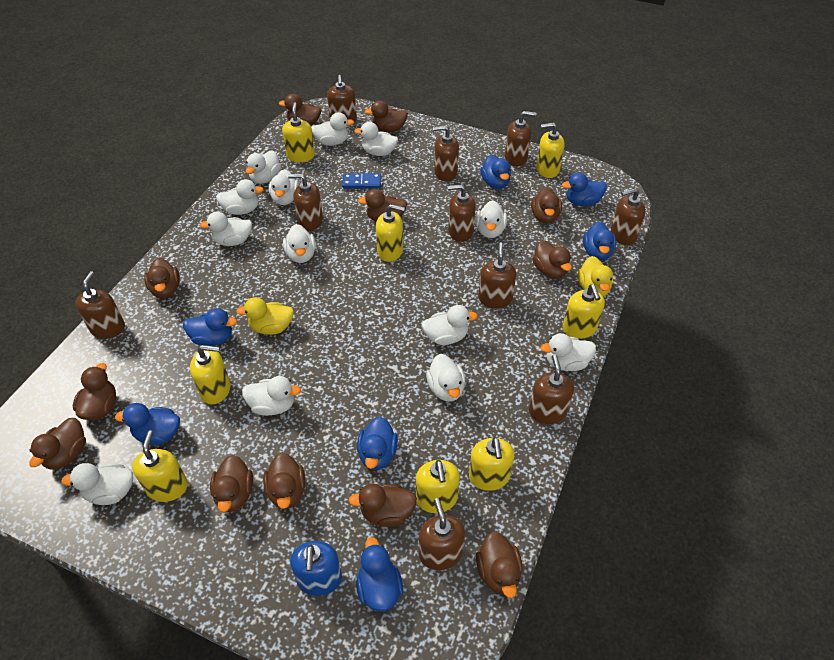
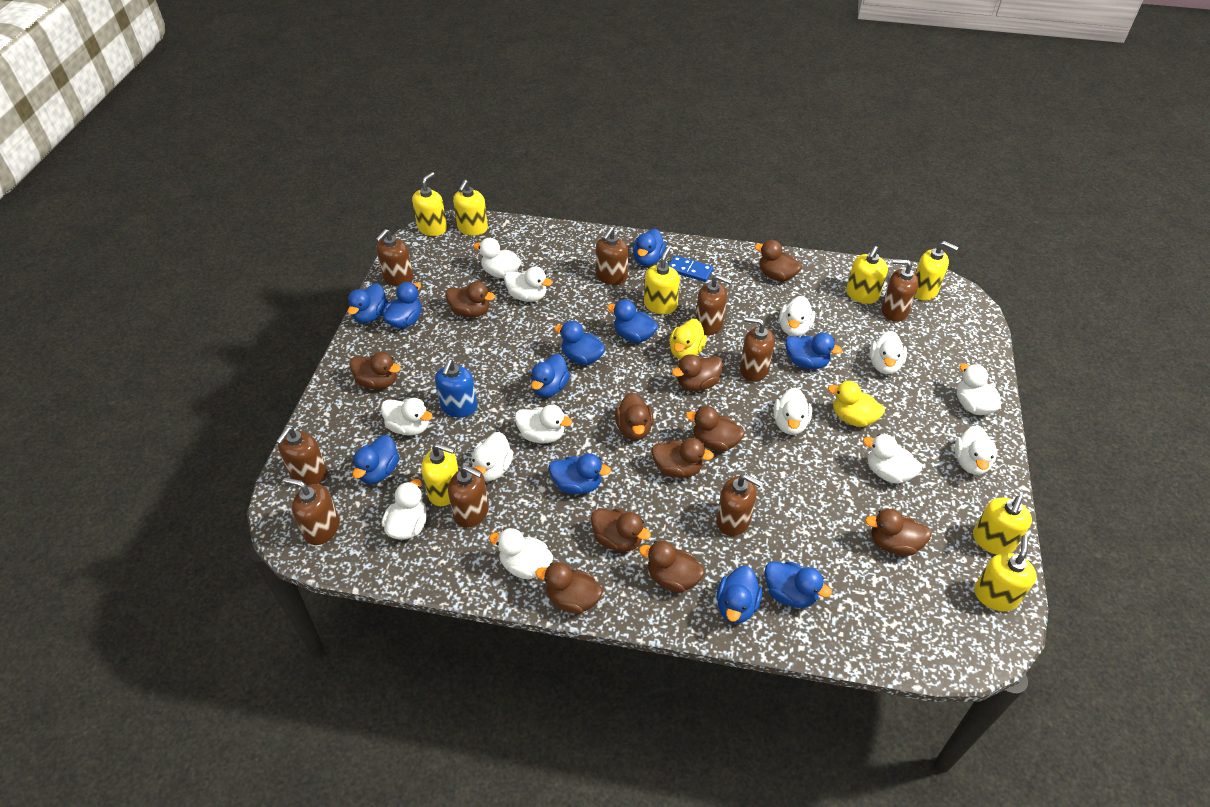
blue duck: 7 -> 11
brown duck: 12 -> 11
brown soap dispenser: 10 -> 9

